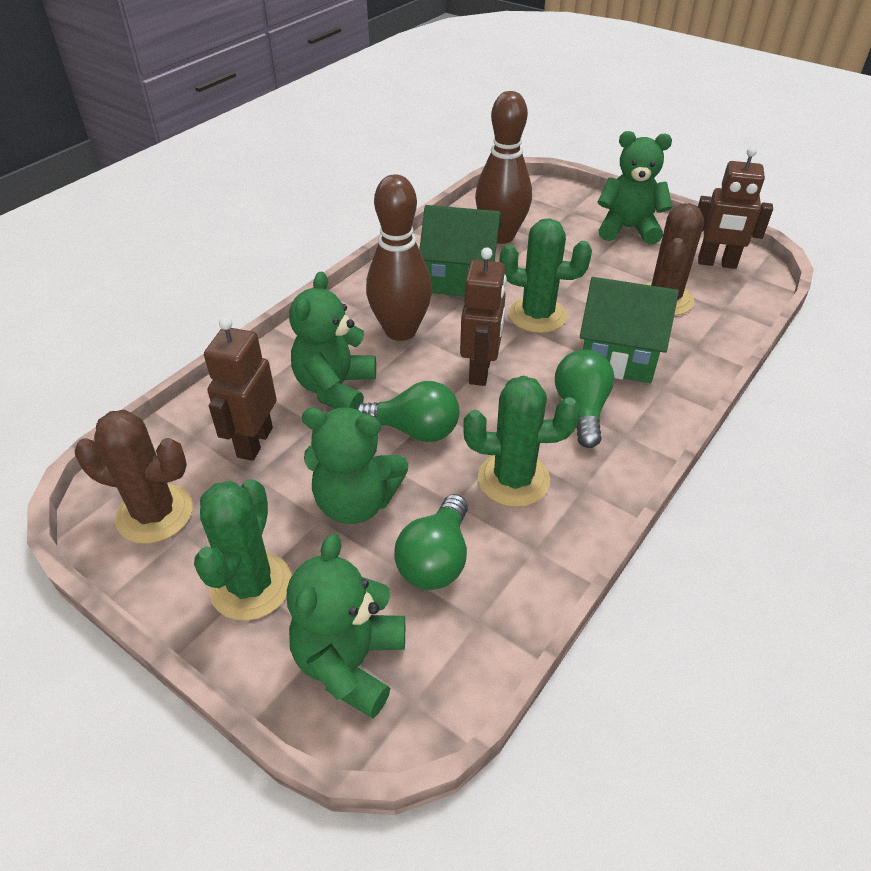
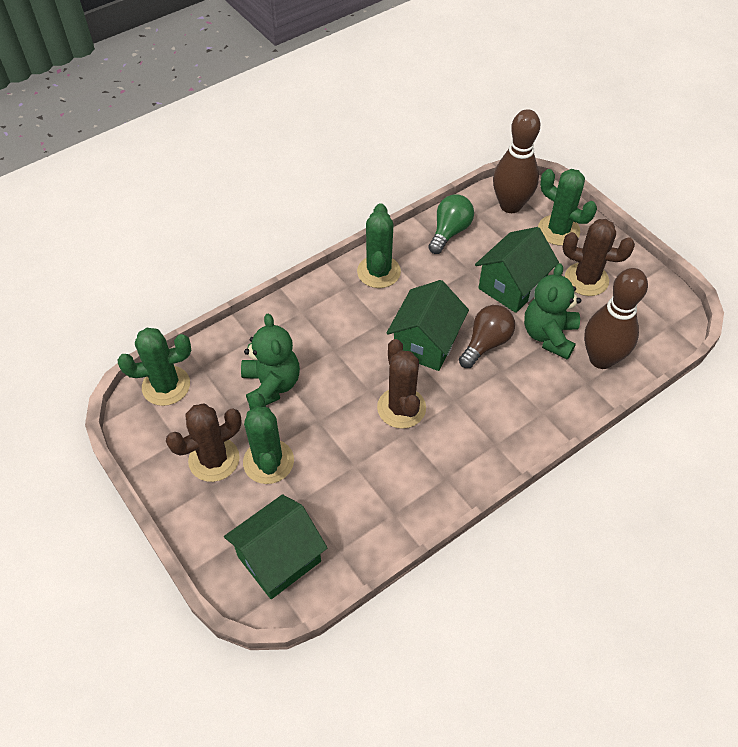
brown cactus: 2 -> 3
brown light bulb: 0 -> 1
brown robot: 3 -> 0
green cactus: 3 -> 4
green house: 2 -> 3
green light bulb: 3 -> 1
green teddy bear: 4 -> 2

